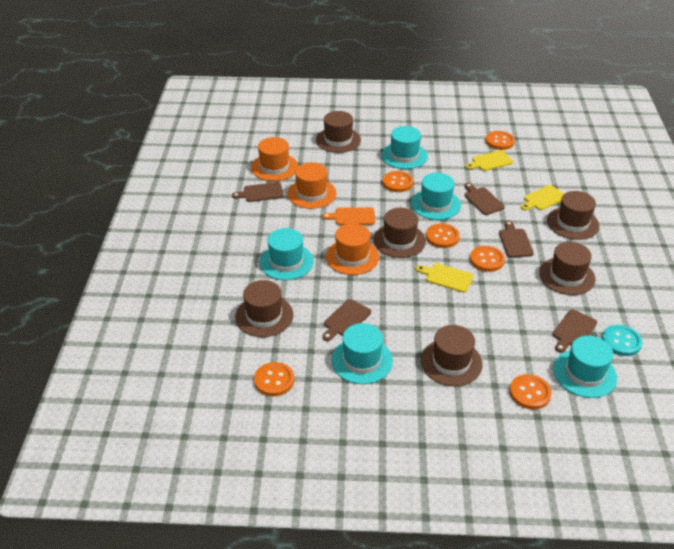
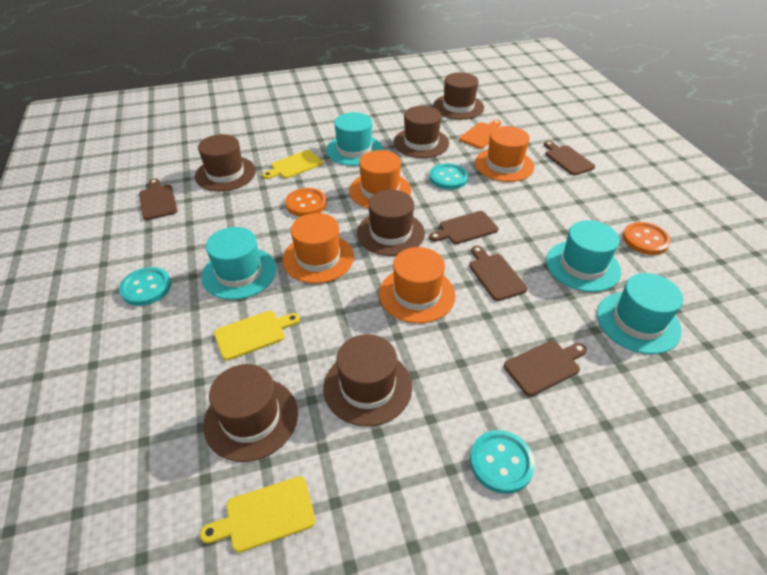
orange button: 6 -> 2
orange hat: 3 -> 4
turquoise button: 1 -> 3
turquoise hat: 5 -> 4

